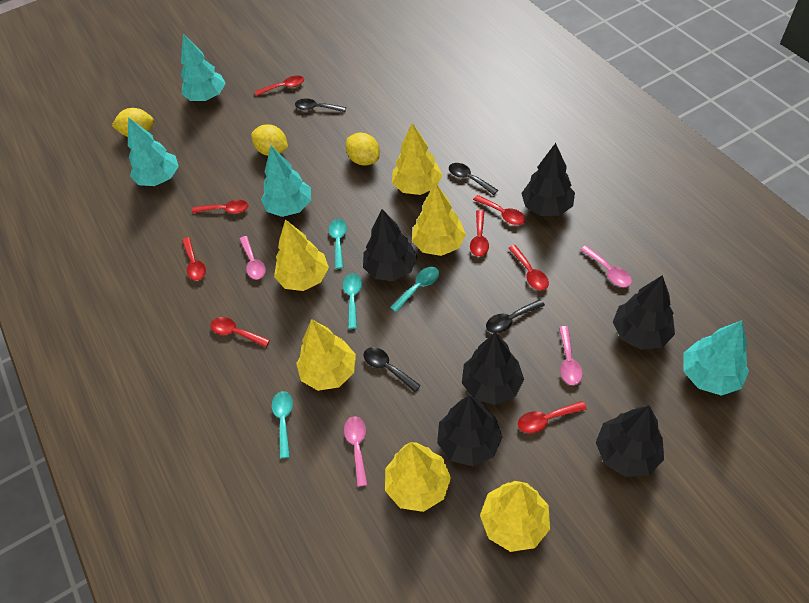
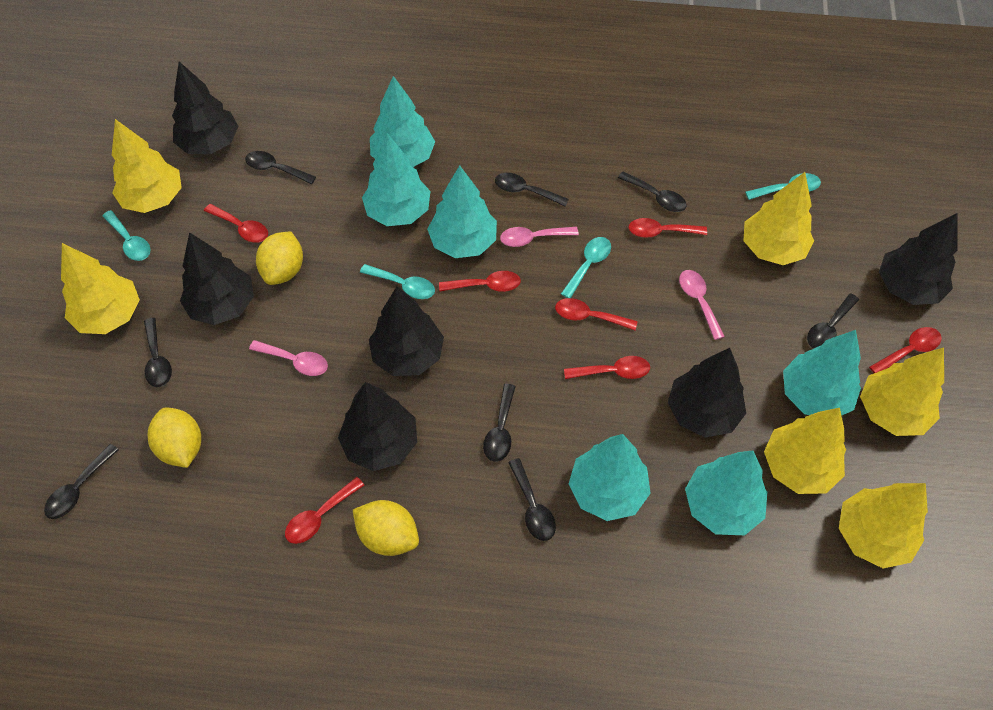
black spoon: 4 -> 8
pink spoon: 4 -> 3
red spoon: 8 -> 7
turquoise tree: 4 -> 6

